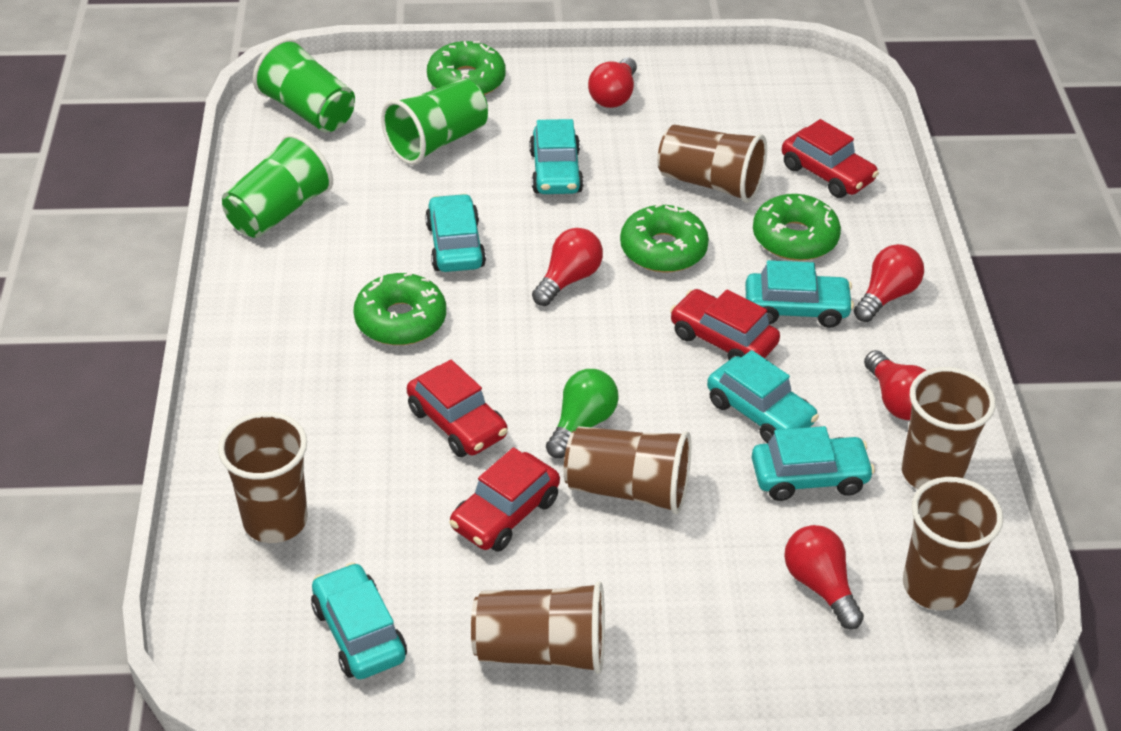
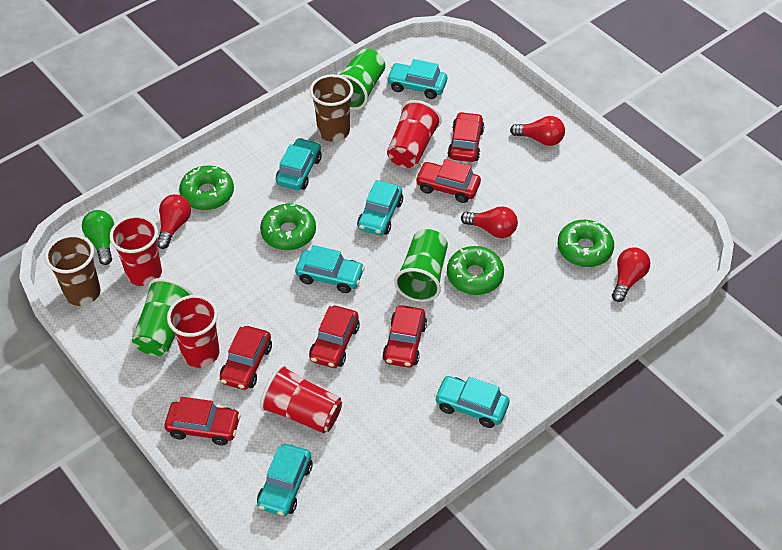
brown cup: 6 -> 2
red car: 4 -> 6
red cup: 0 -> 4
red light bulb: 5 -> 4

